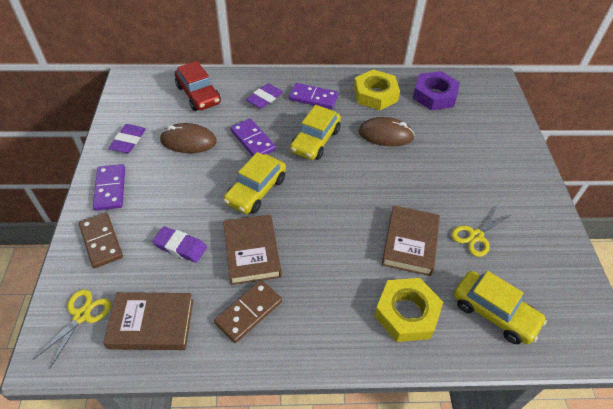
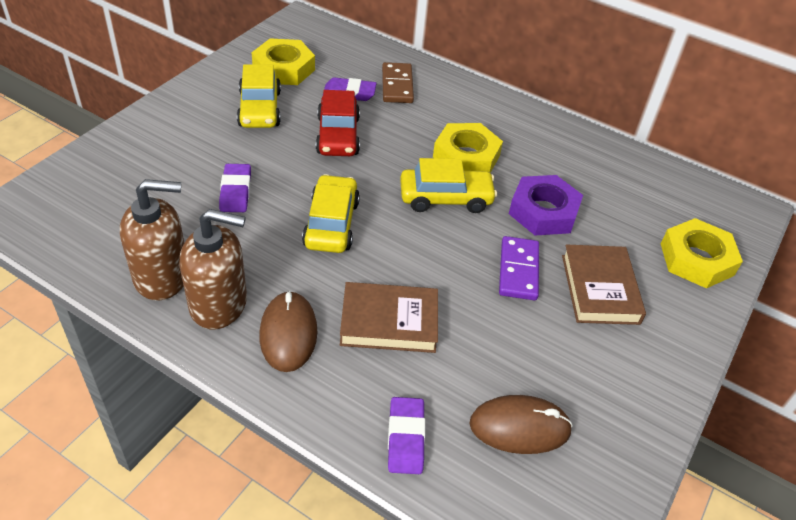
brown book: 3 -> 2
brown domino: 2 -> 1
brown soap dispenser: 0 -> 2
purple domino: 3 -> 1
yellow nut: 2 -> 3
yellow scissors: 2 -> 0

